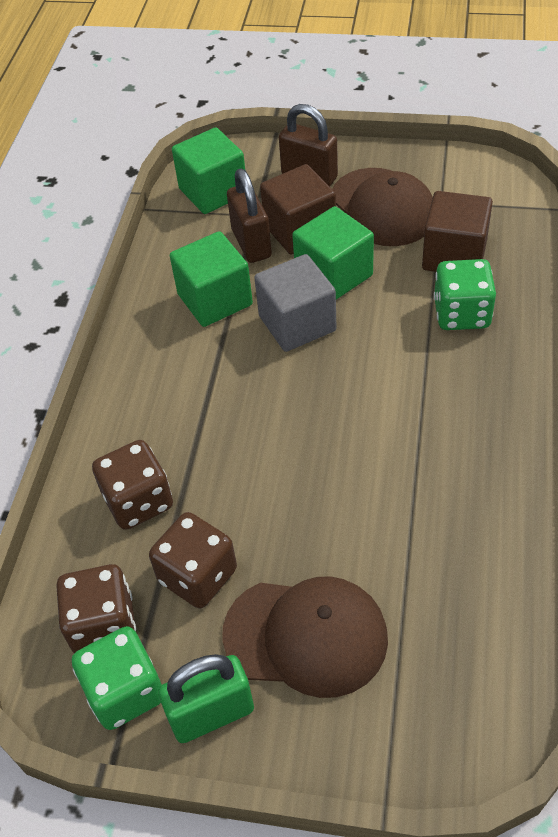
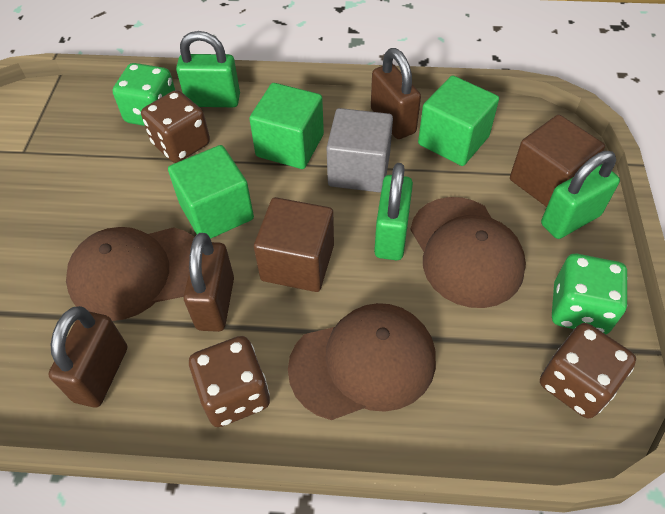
brown cap: 2 -> 3
brown padlock: 2 -> 3
green padlock: 1 -> 3

